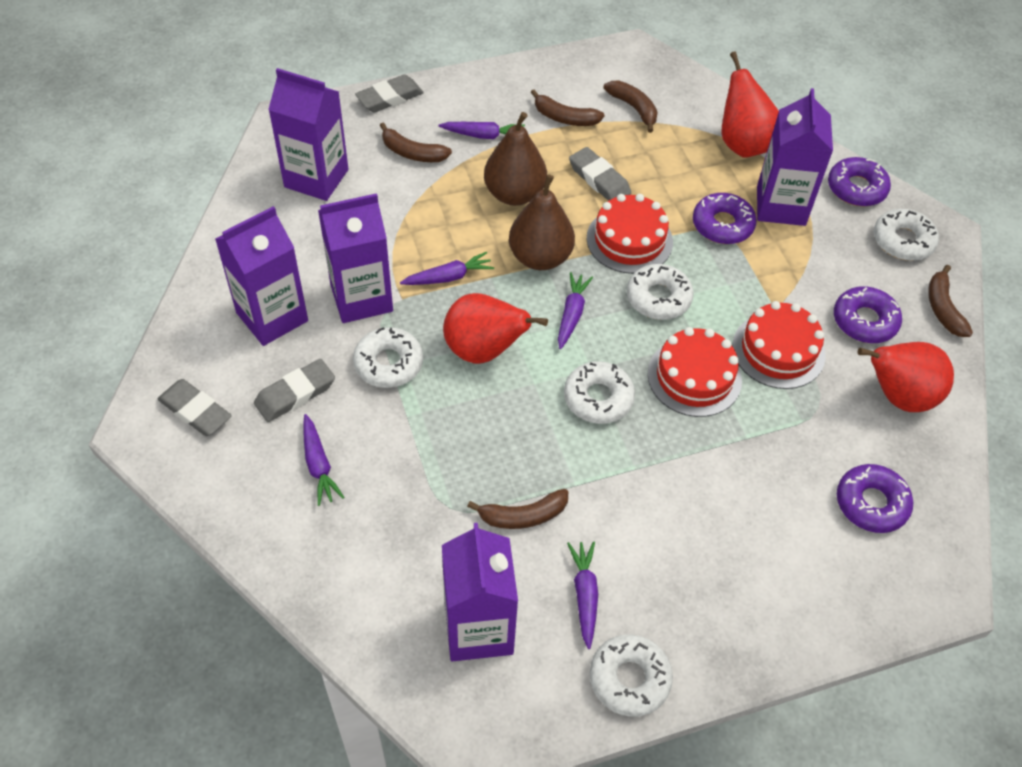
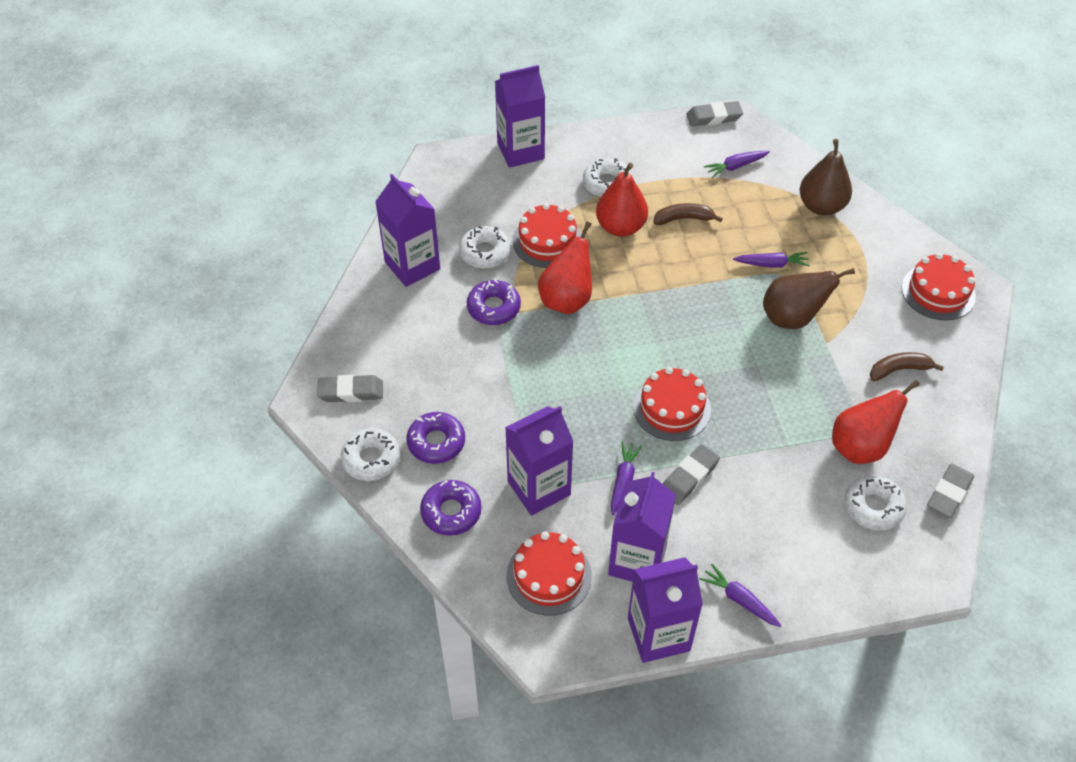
brown banana: 5 -> 2
purple carrot: 5 -> 4
purple donut: 4 -> 3
red cake: 3 -> 4
white donut: 5 -> 4

